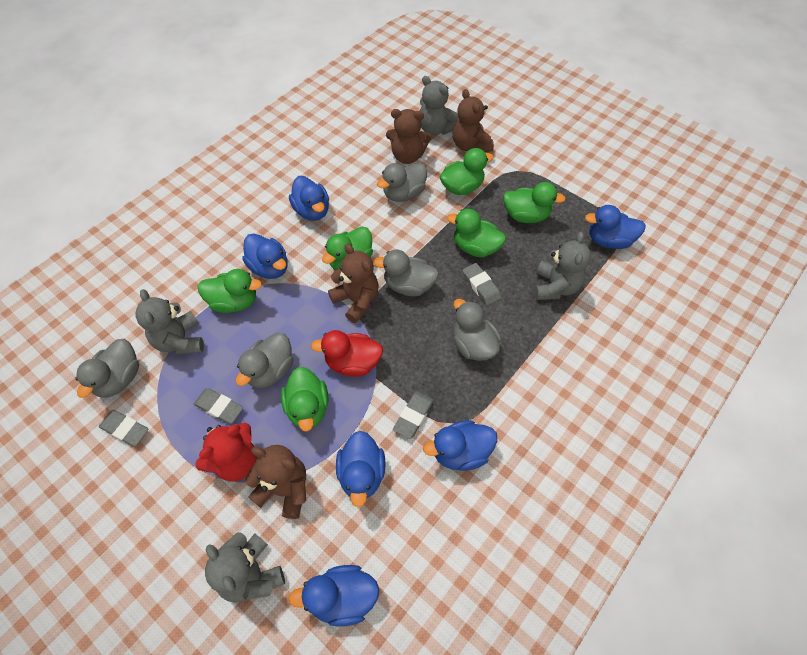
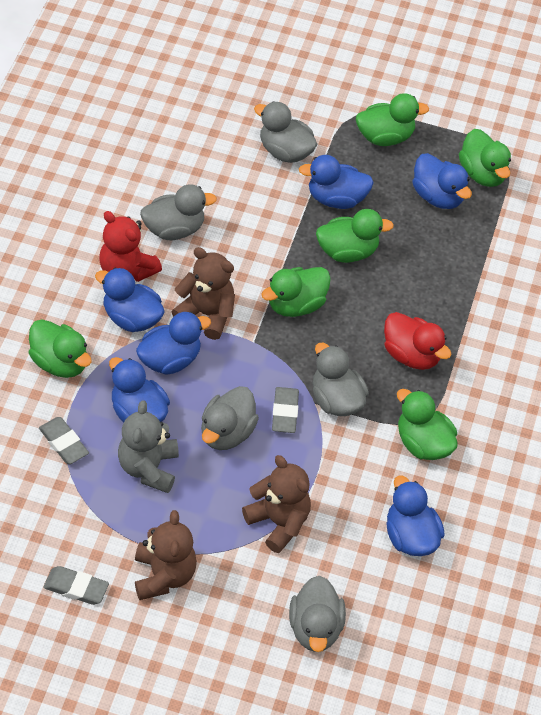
brown teddy bear: 4 -> 3
grey eraser: 4 -> 3
grey teddy bear: 4 -> 1

